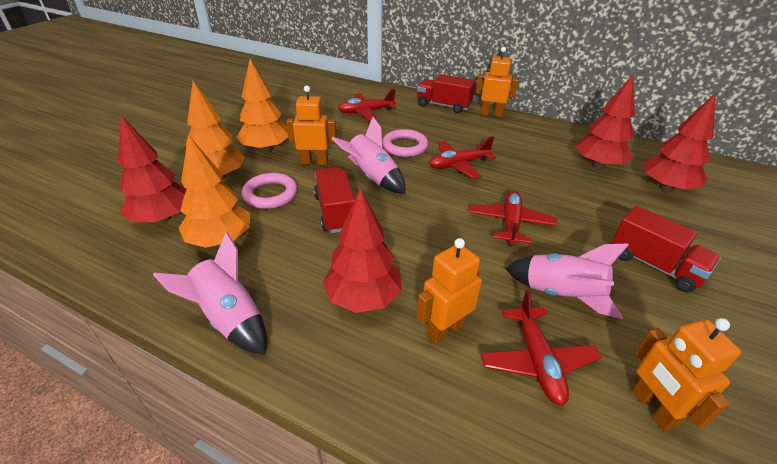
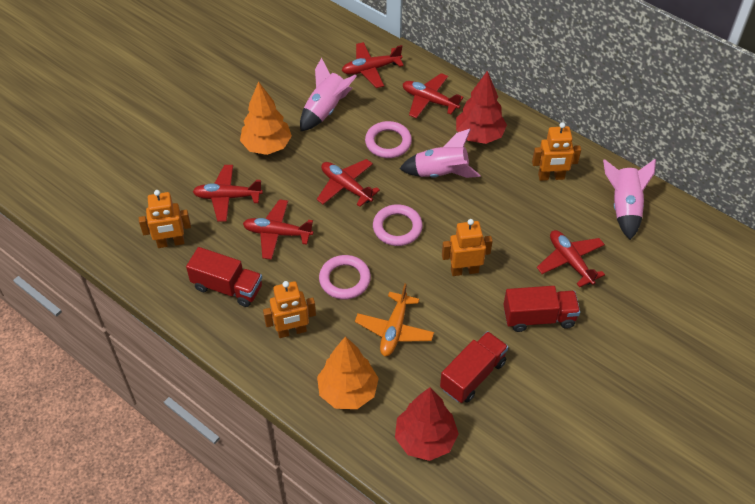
orange plane: 0 -> 1
orange tree: 3 -> 2
pink ring: 2 -> 3
red plane: 4 -> 6
red tree: 4 -> 2

